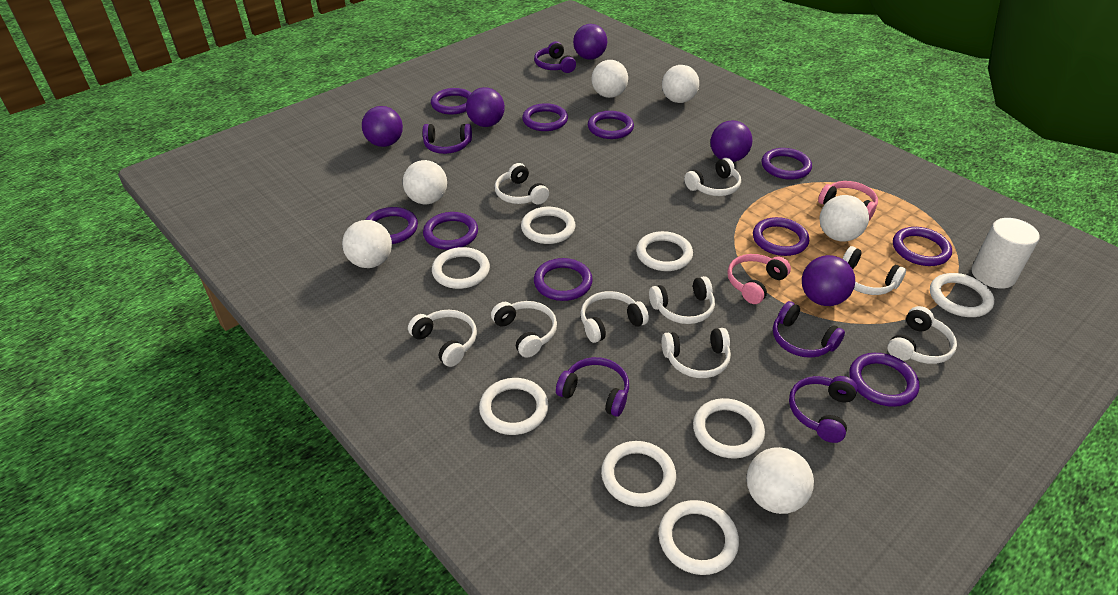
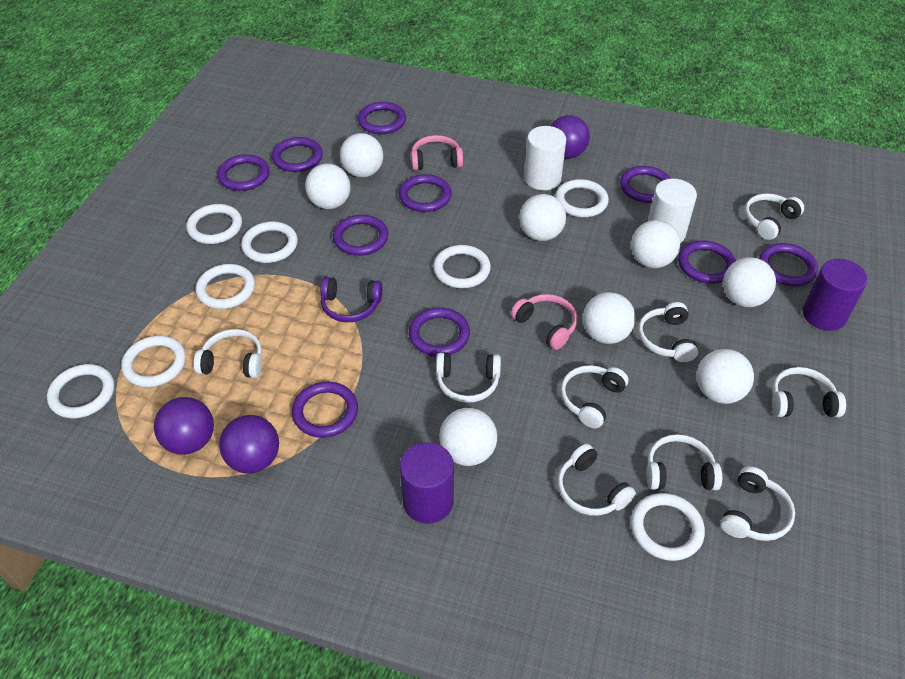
purple ball: 5 -> 3
purple cylinder: 0 -> 2
purple headphones: 5 -> 1
white ball: 6 -> 8
white cylinder: 1 -> 2

